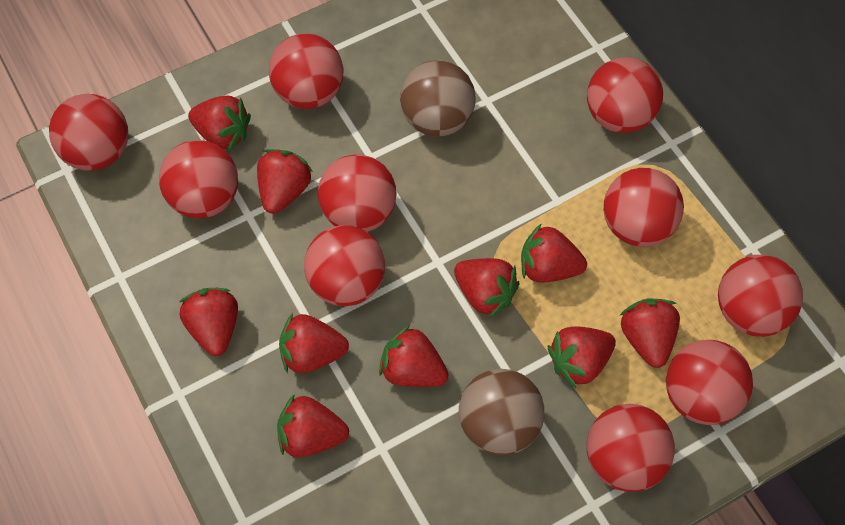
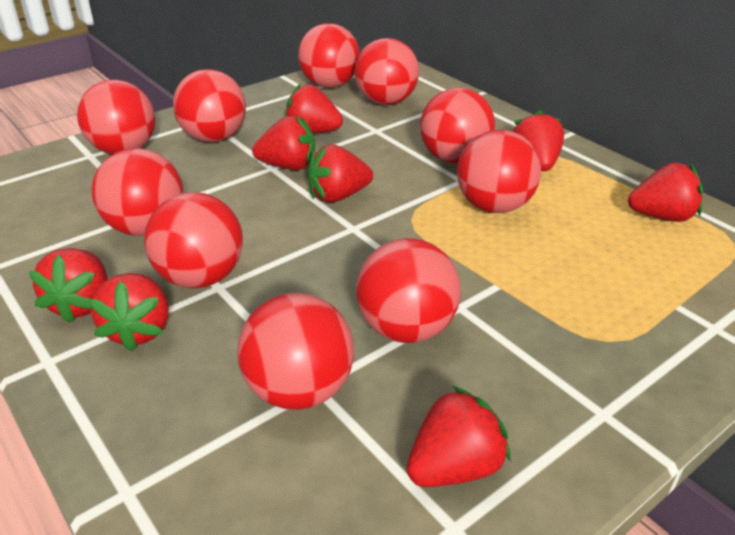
brown ball: 2 -> 0
red strawberry: 10 -> 8

